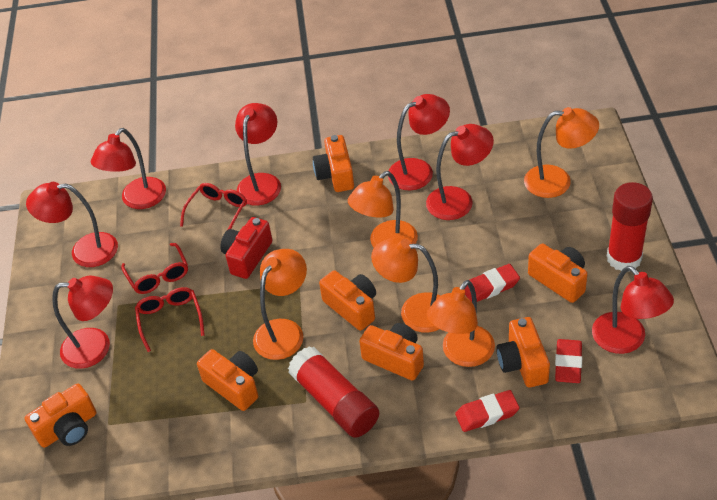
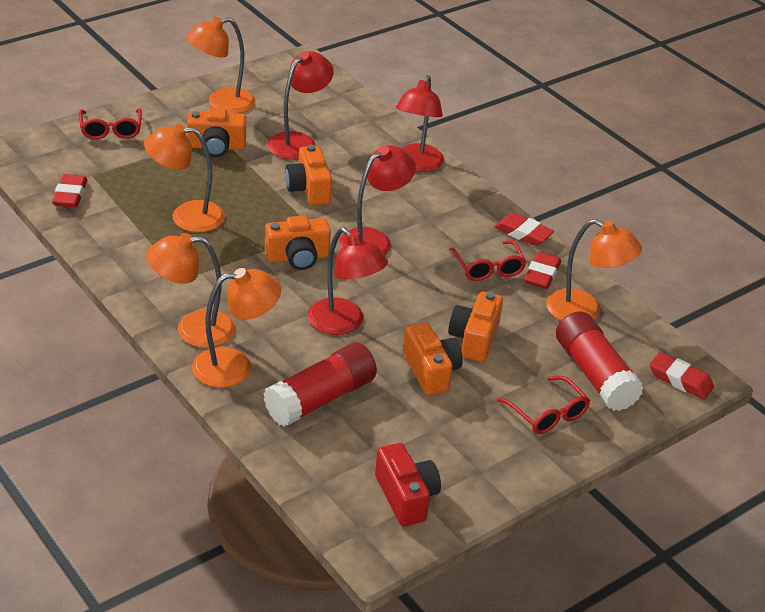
orange camera: 7 -> 5
red eraser: 3 -> 4
red lamp: 7 -> 4

